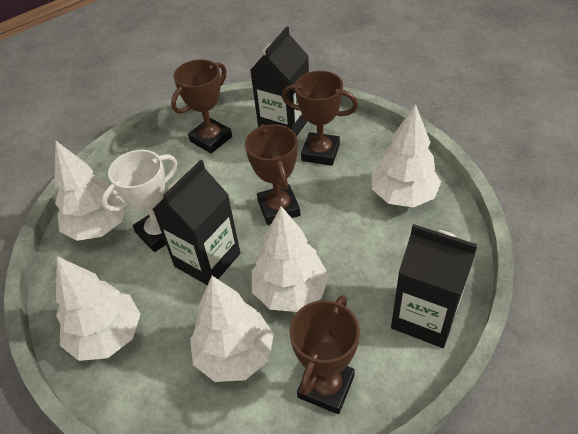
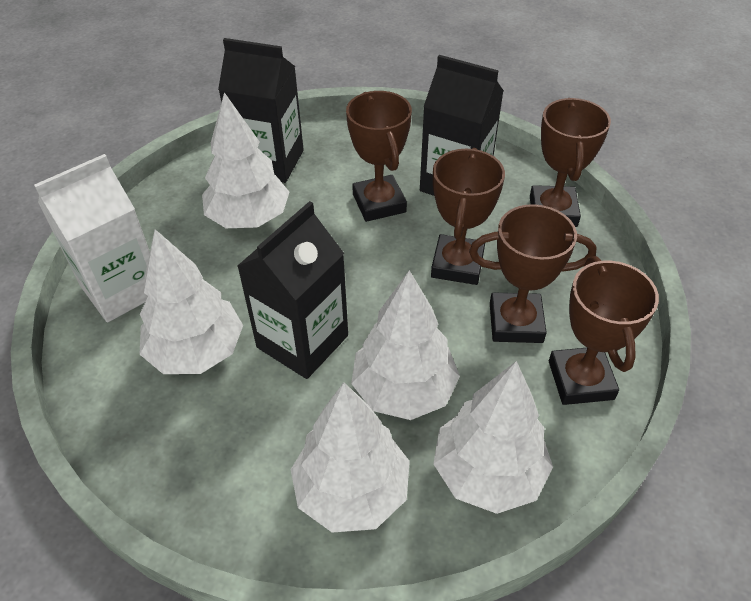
brown trophy: 4 -> 5
white carton: 0 -> 1
white trophy: 1 -> 0

